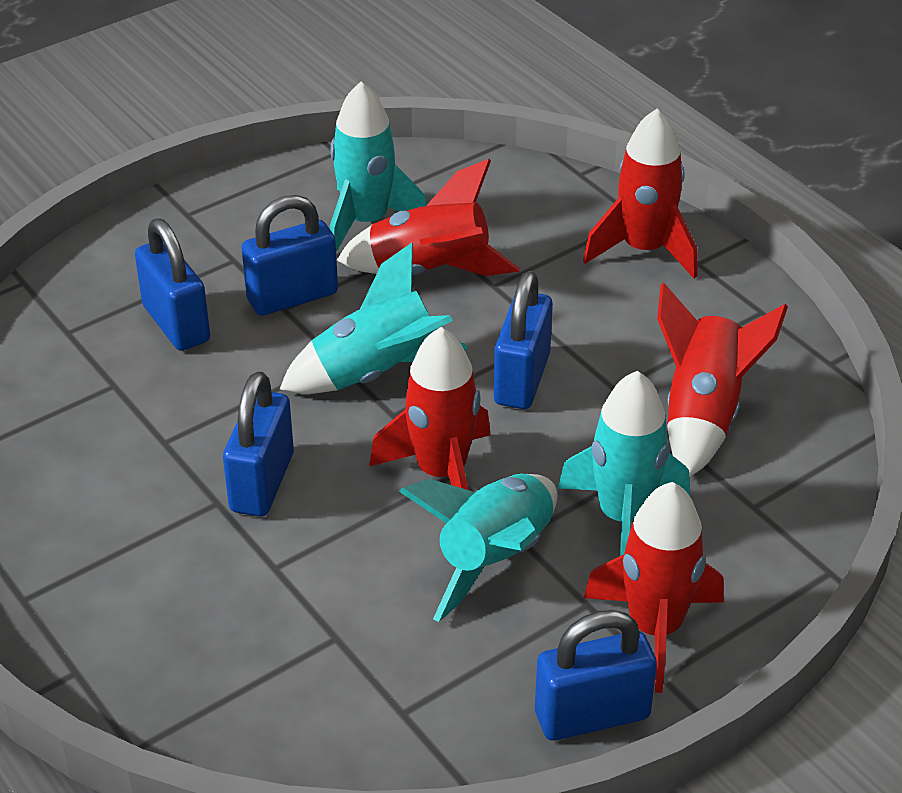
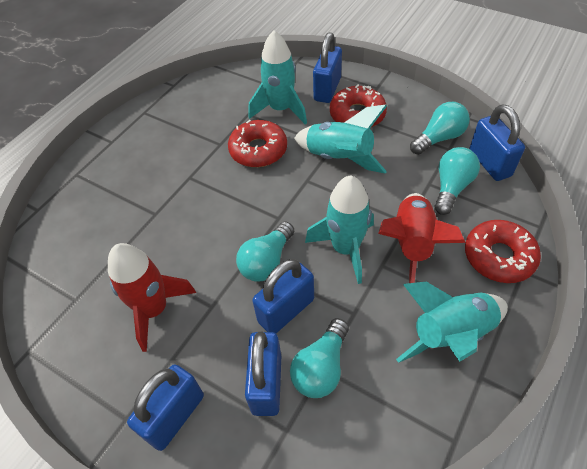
red donut: 0 -> 3
red rocket: 5 -> 2
turquoise light bulb: 0 -> 4

